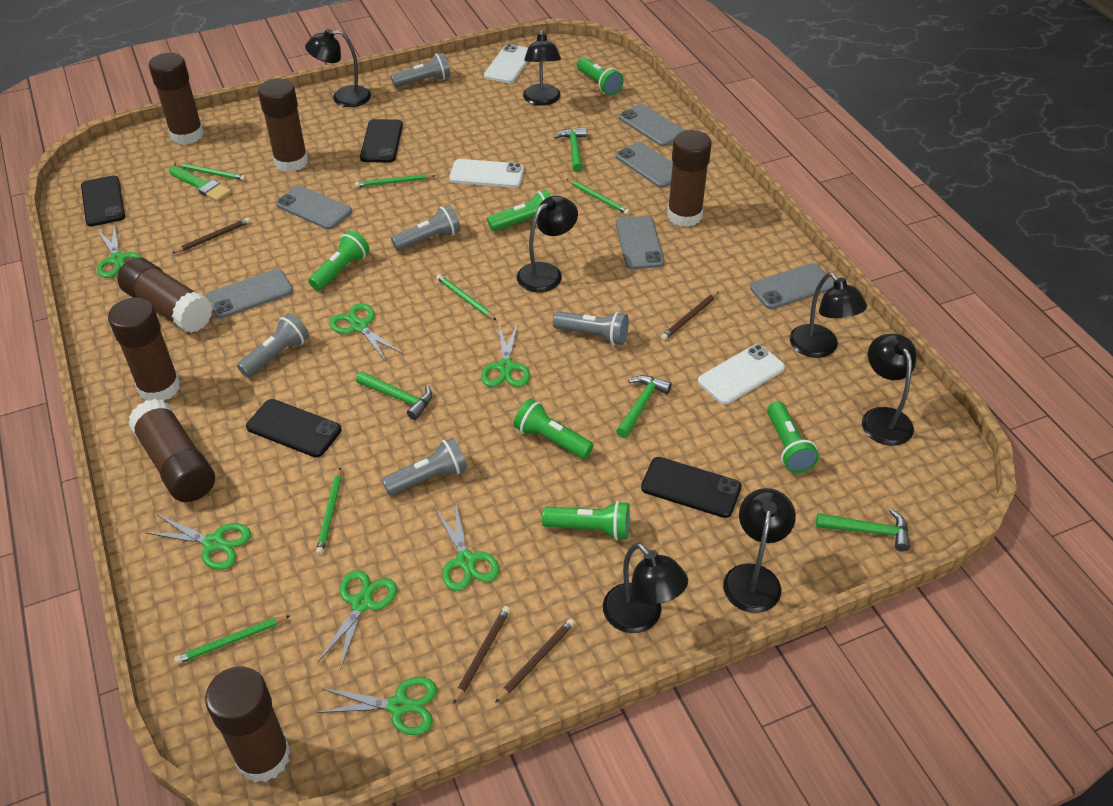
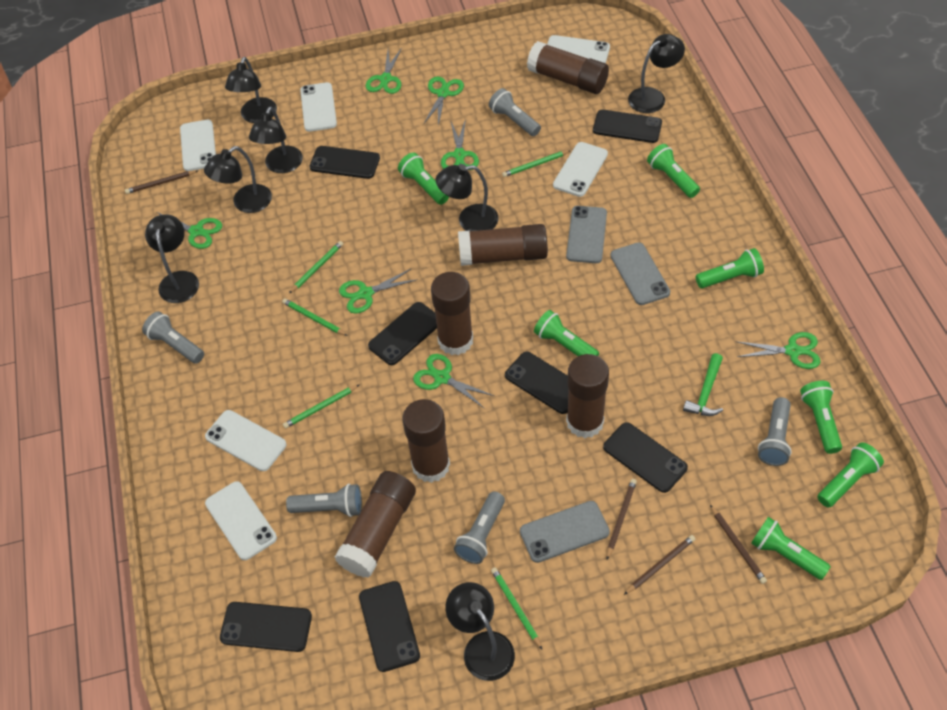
black phone: 4 -> 7
brown glue stick: 7 -> 6
green brush: 1 -> 0
green flashlight: 6 -> 7
green hammer: 4 -> 1
green pencil: 6 -> 5
grey phone: 6 -> 3
white phone: 3 -> 6

